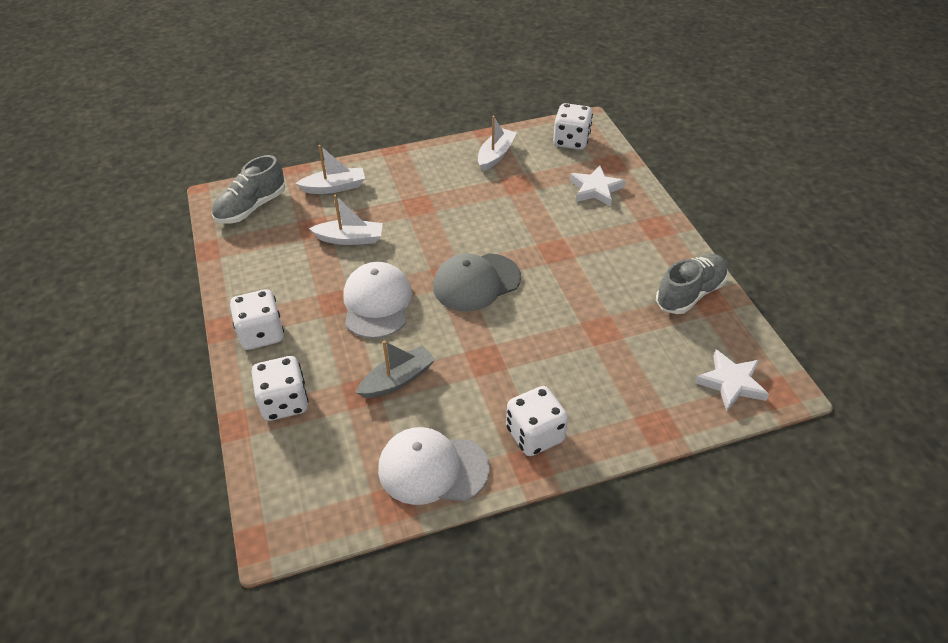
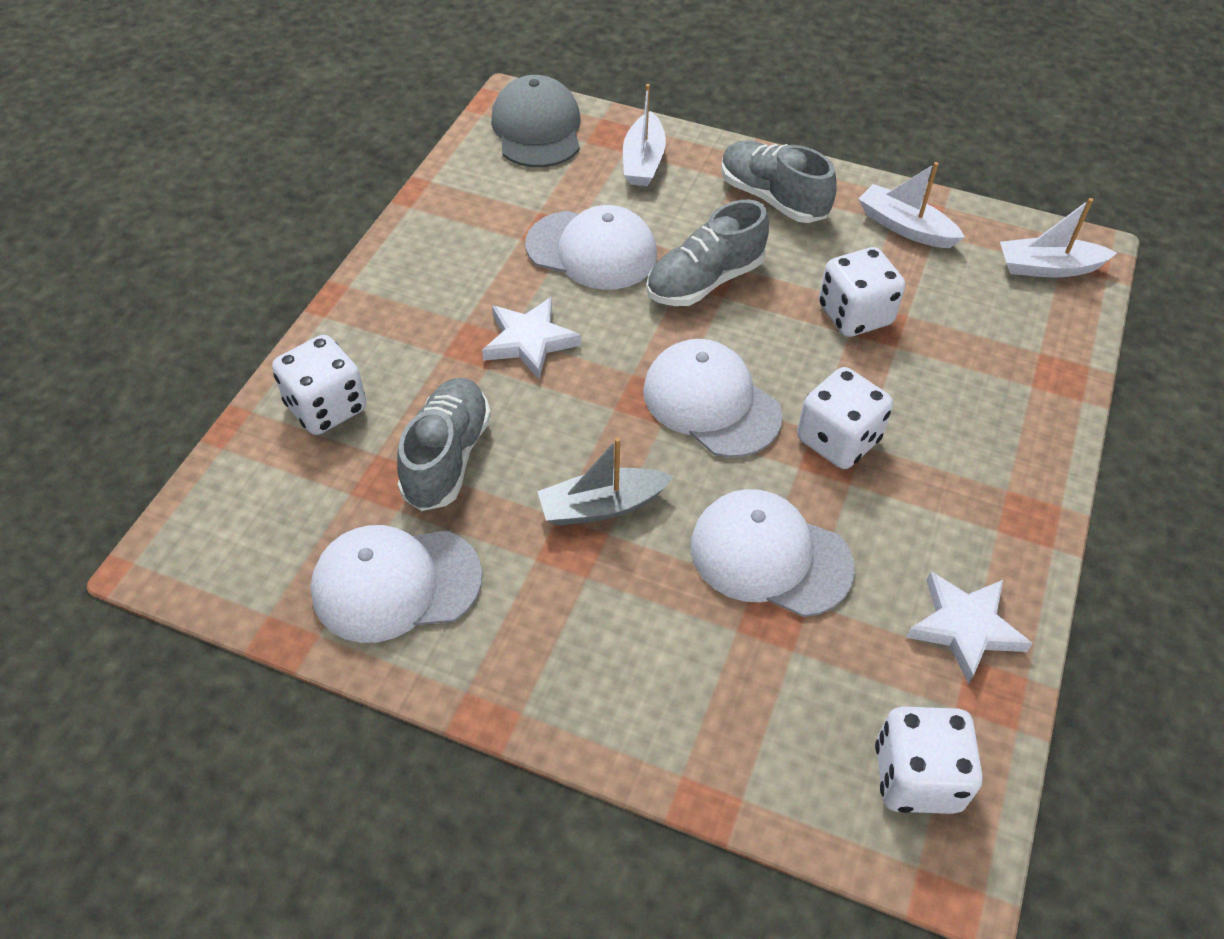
grey shoe: 2 -> 3
white cap: 2 -> 4

